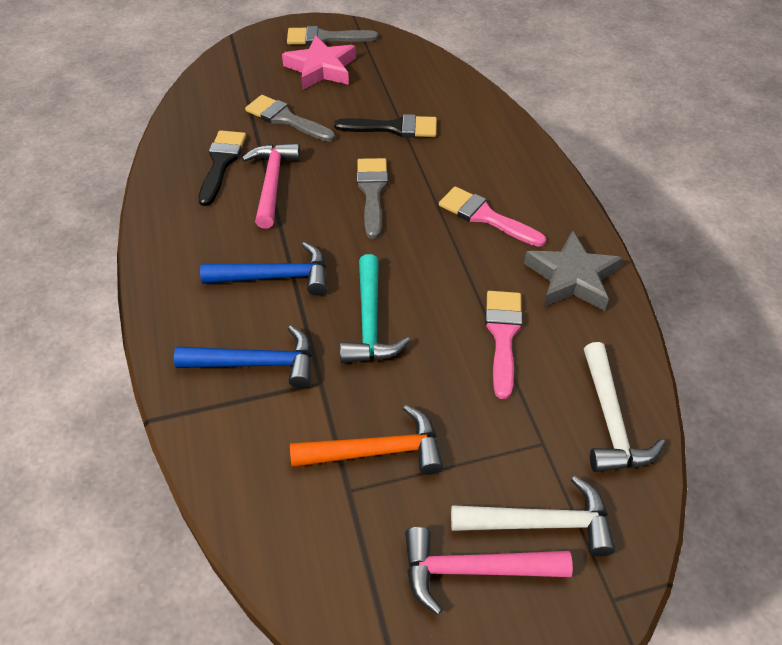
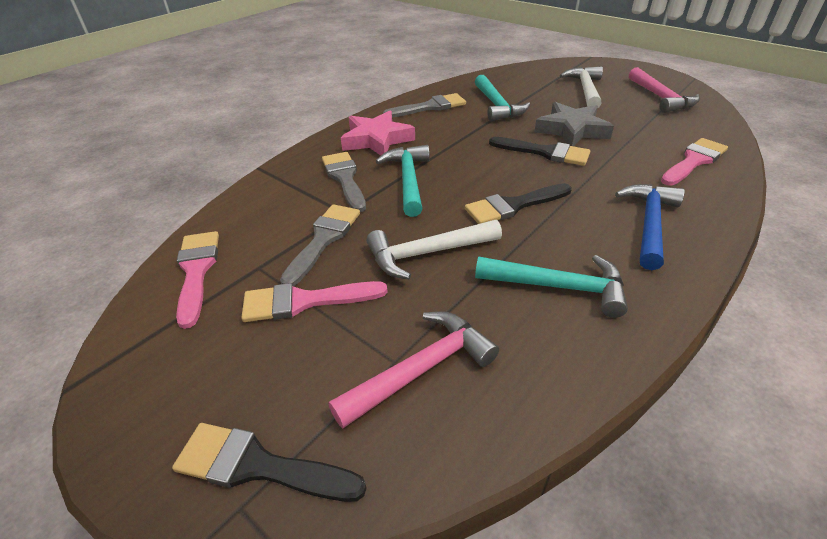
black brush: 2 -> 3
blue hammer: 2 -> 1
orange hammer: 1 -> 0
pink brush: 2 -> 3
turquoise hammer: 1 -> 3

